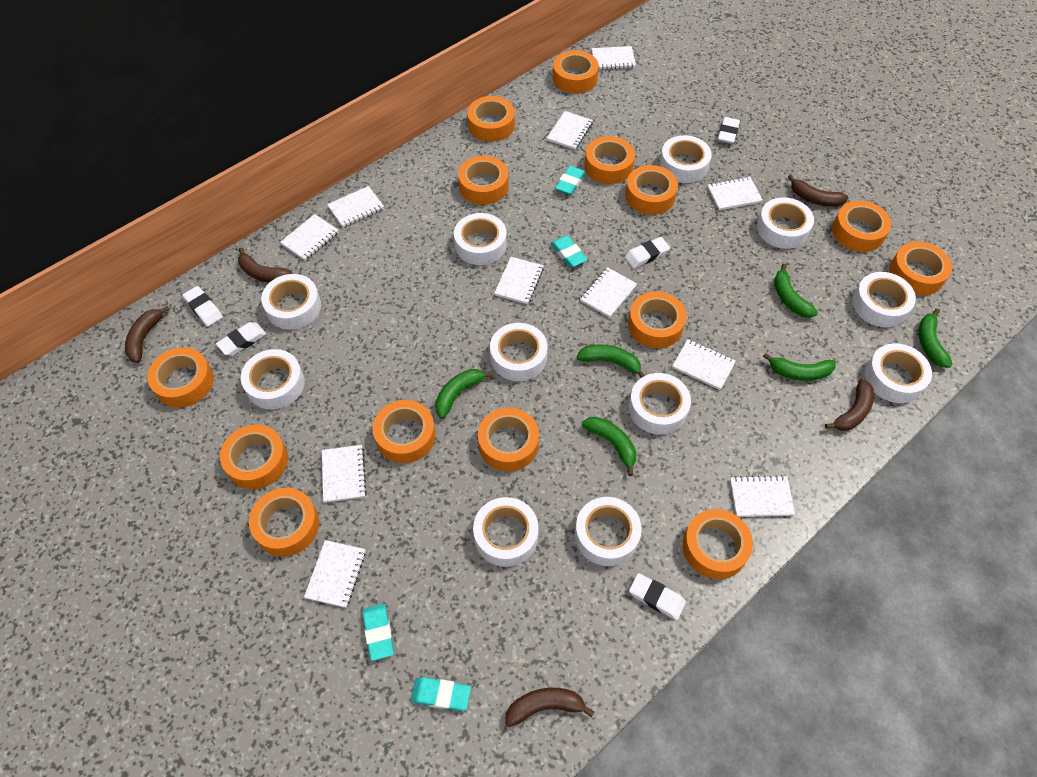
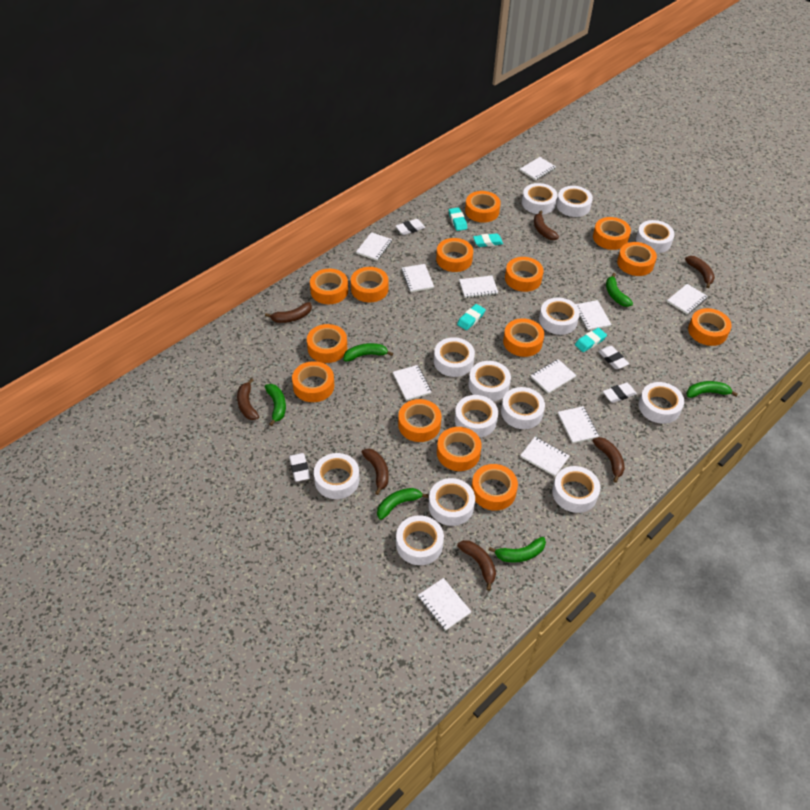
brown banana: 5 -> 7
white eraser: 5 -> 4
white tape: 11 -> 13

